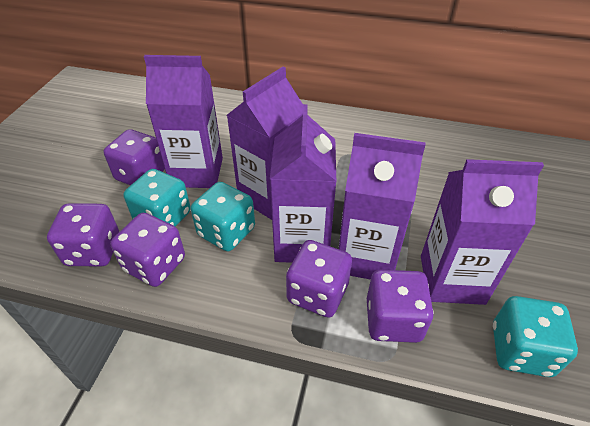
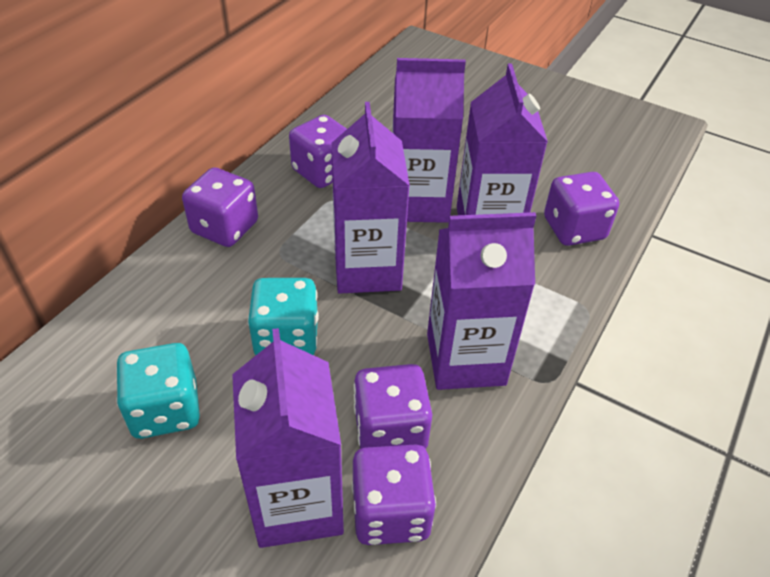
turquoise dice: 3 -> 2

